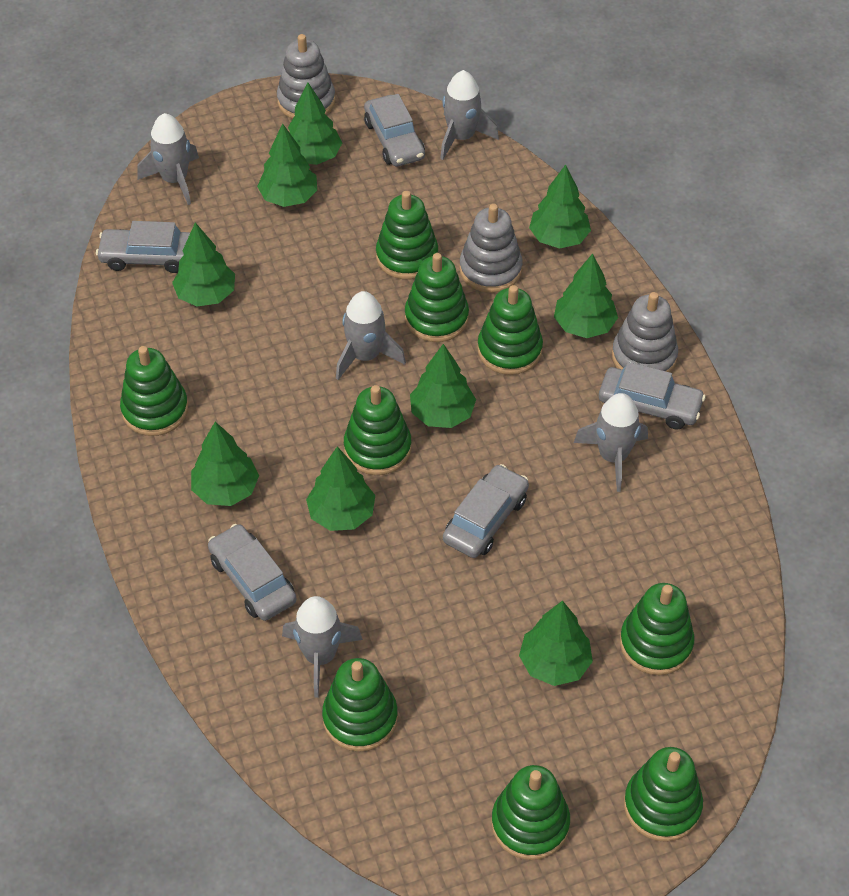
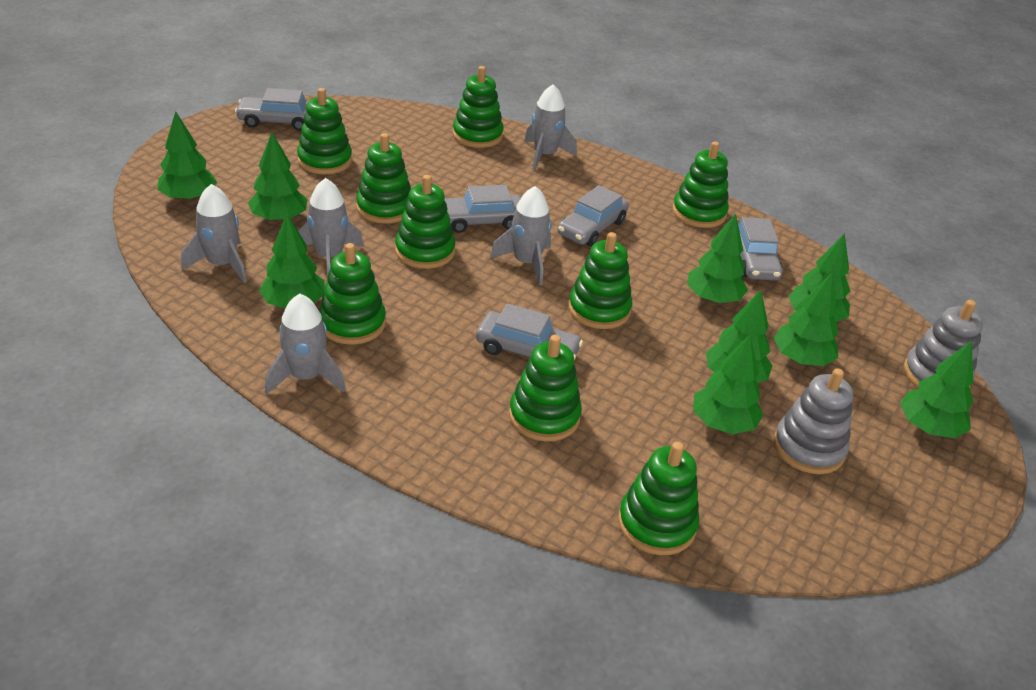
grey stacking toy: 3 -> 2

